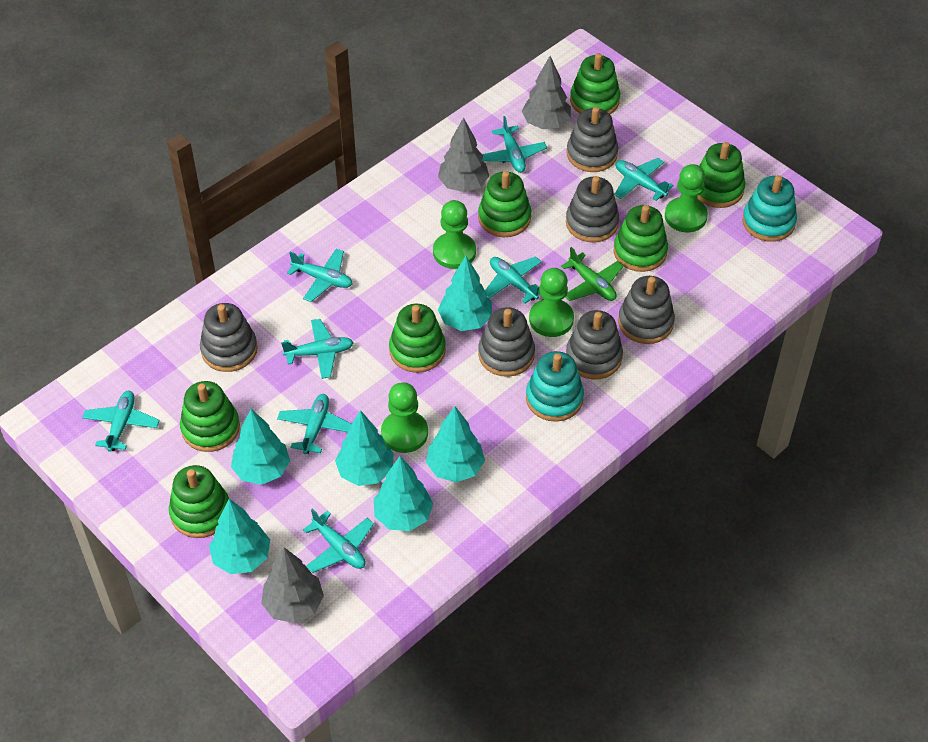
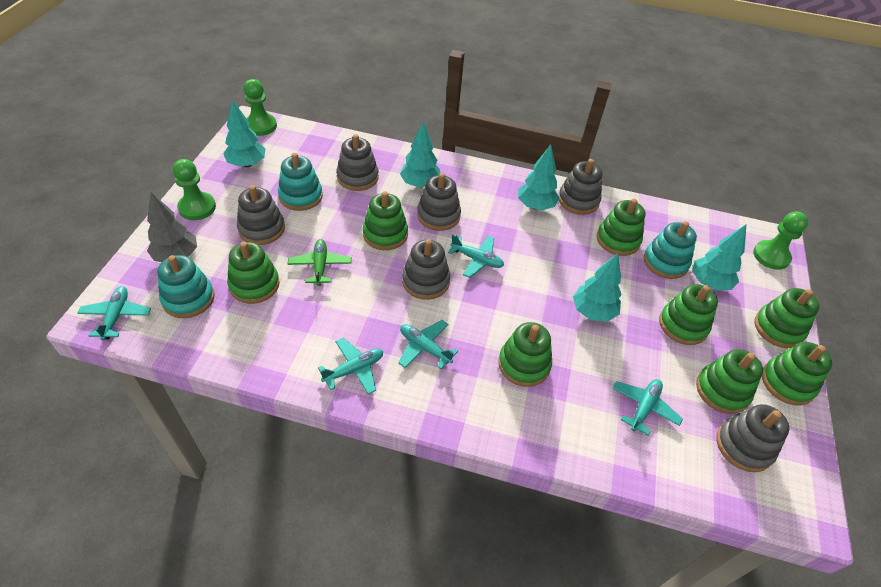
green pawn: 4 -> 3
green stacking toy: 7 -> 8
grey tree: 3 -> 1
turquoise plane: 8 -> 5
turquoise stacking toy: 2 -> 3
turquoise tree: 6 -> 5

